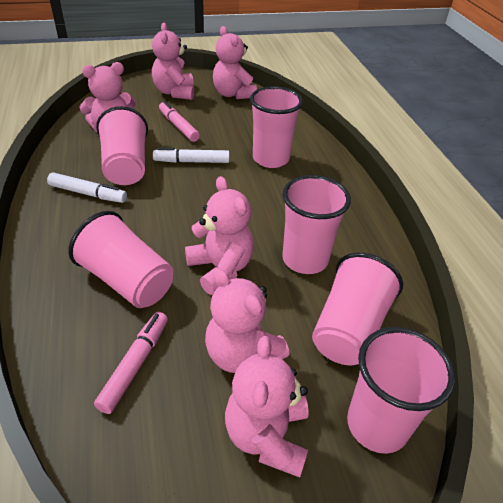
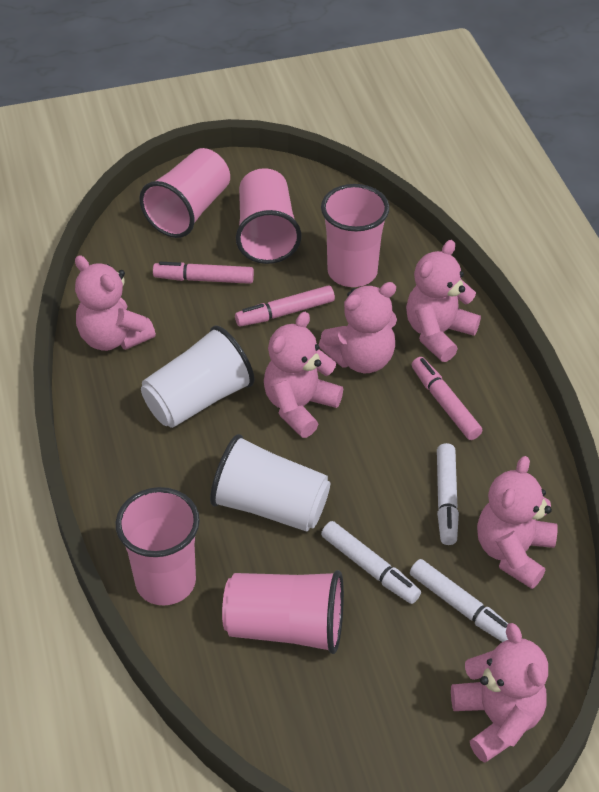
pink cup: 6 -> 5
pink marker: 2 -> 3
white cup: 0 -> 2
white marker: 2 -> 3

